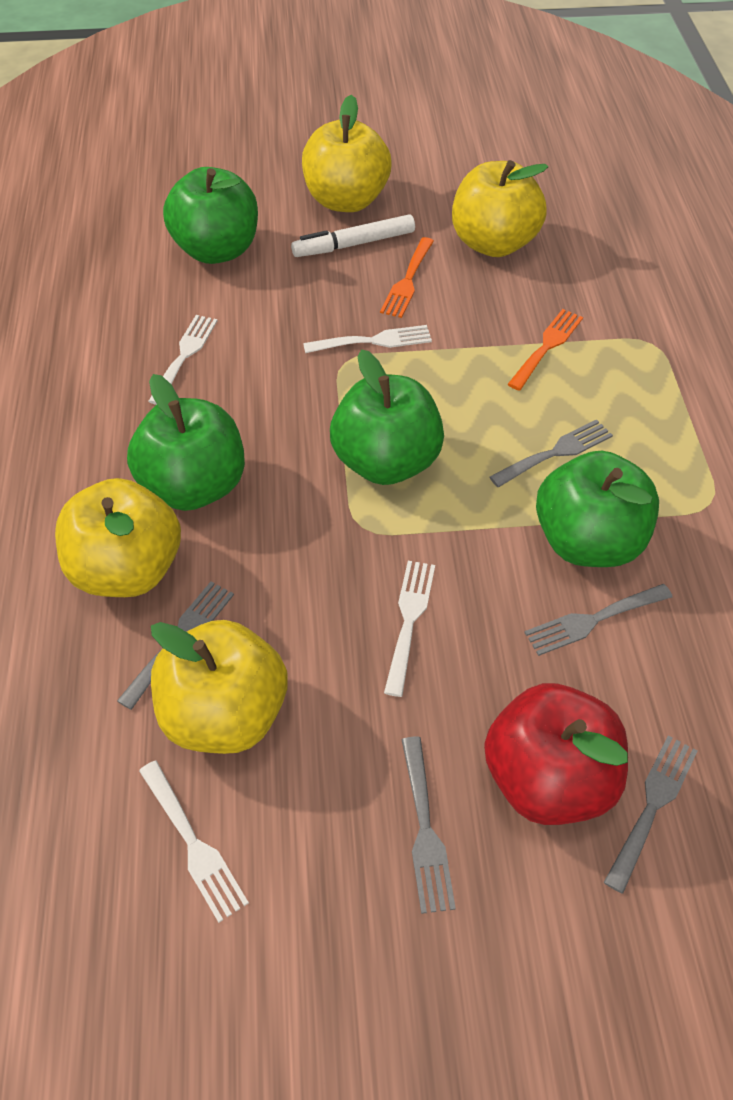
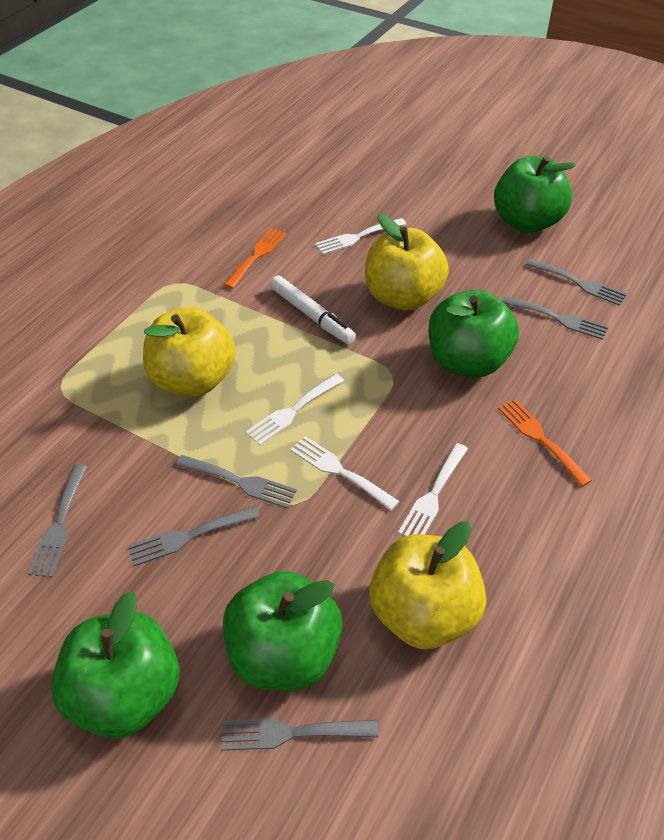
grey fork: 5 -> 6
red apple: 1 -> 0
yellow apple: 4 -> 3

